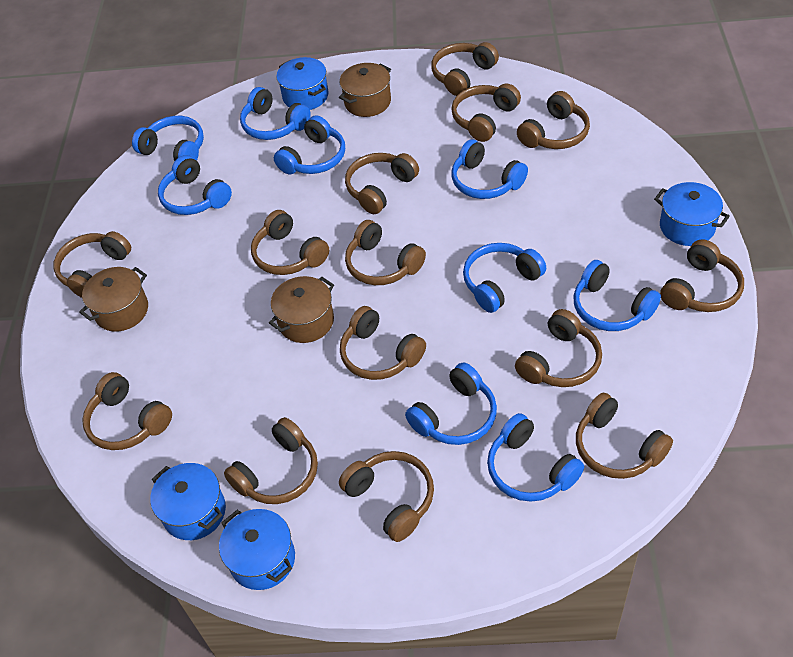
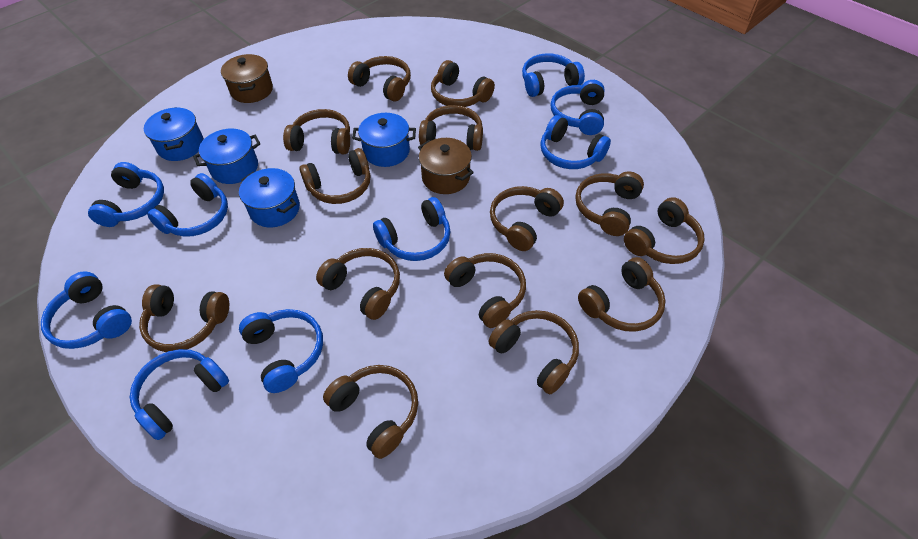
brown pot: 3 -> 2

